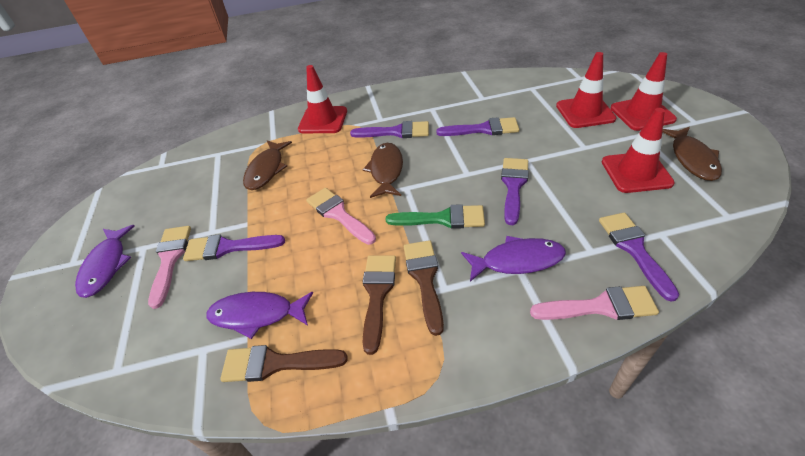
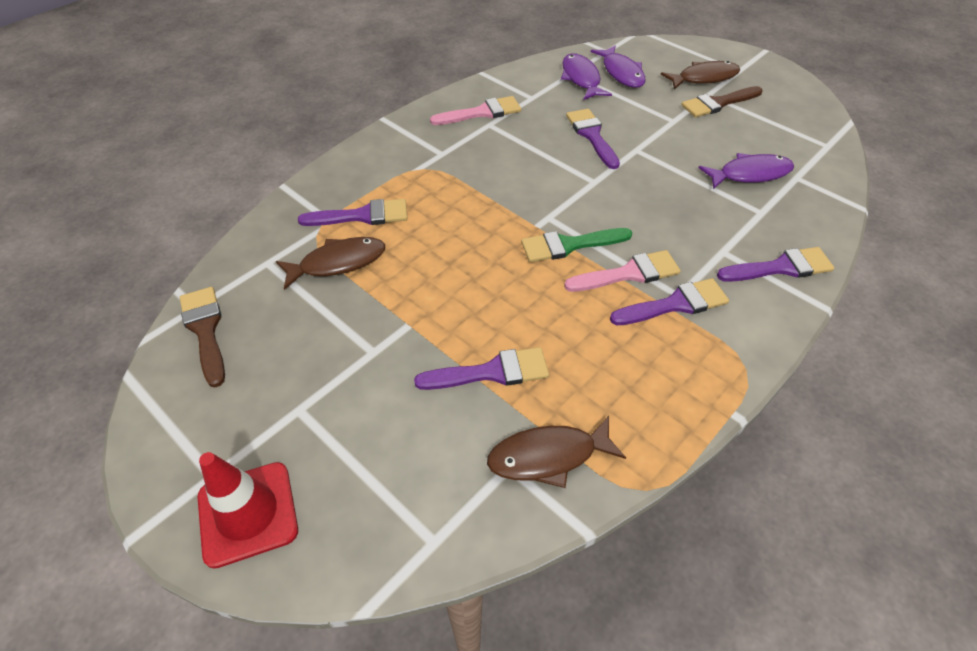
brown brush: 3 -> 2
pink brush: 3 -> 2
red traffic cone: 4 -> 1

